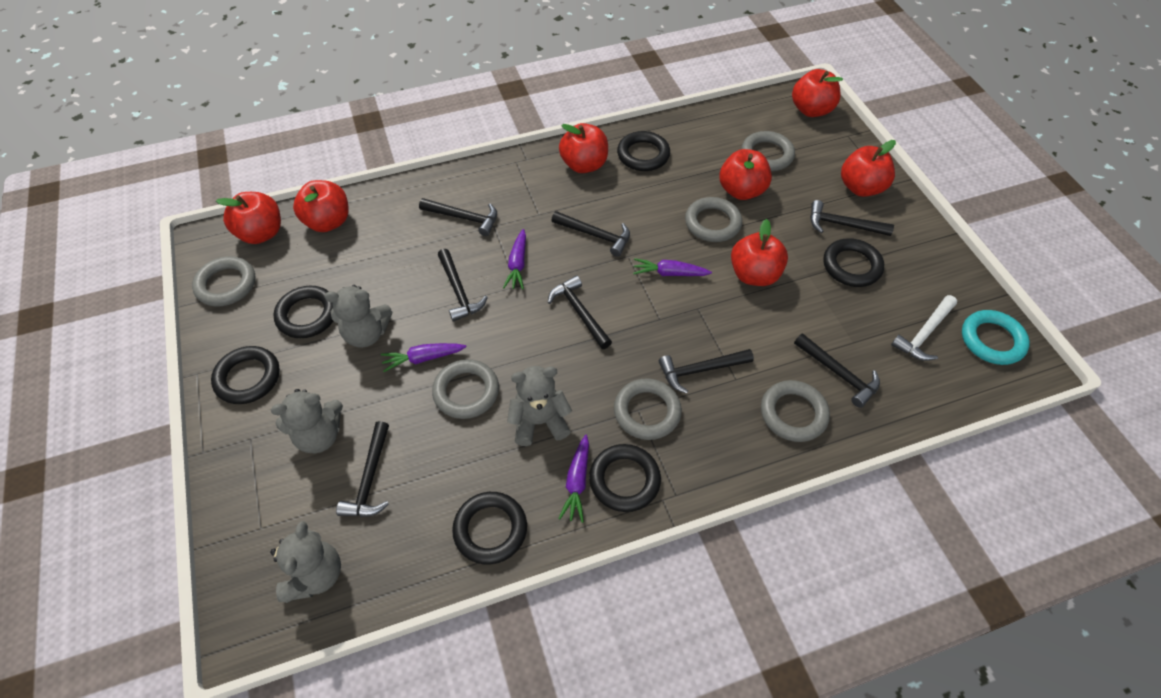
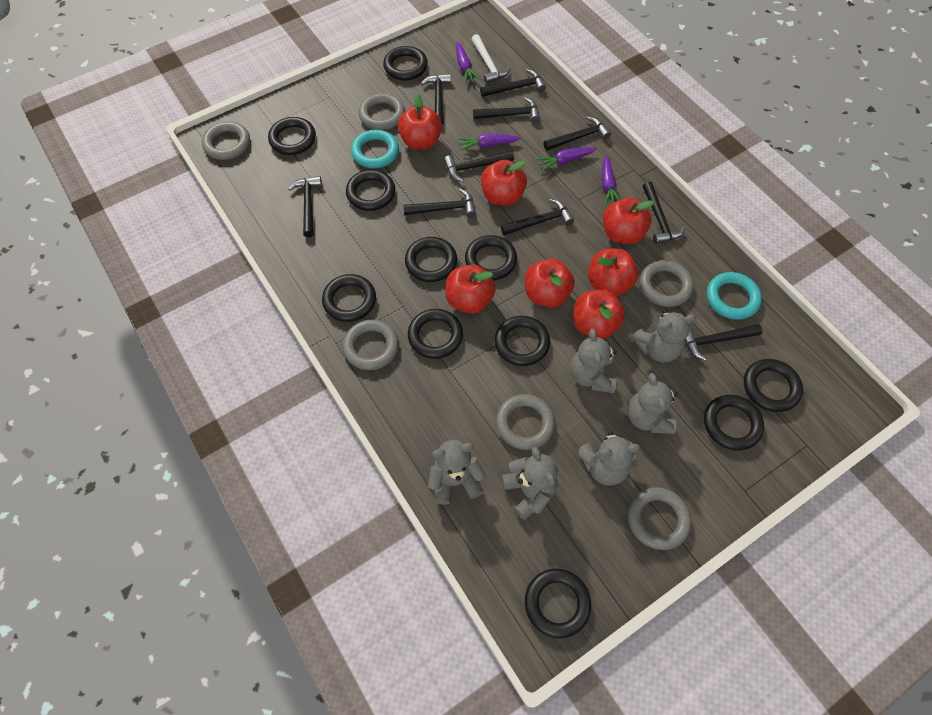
black hammer: 8 -> 10
black ring: 6 -> 11
grey teddy bear: 4 -> 6
turquoise ring: 1 -> 2

